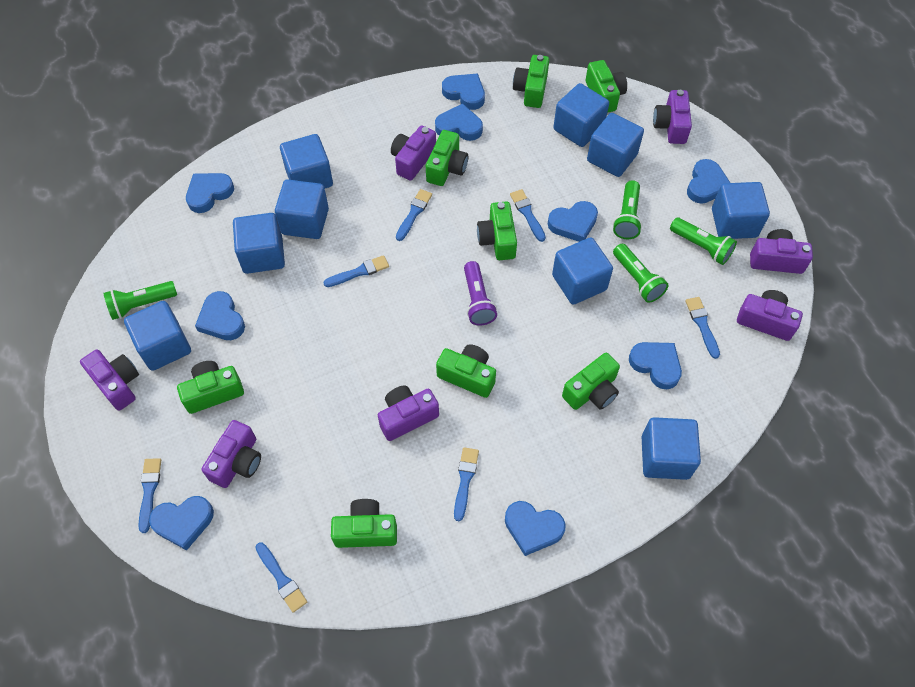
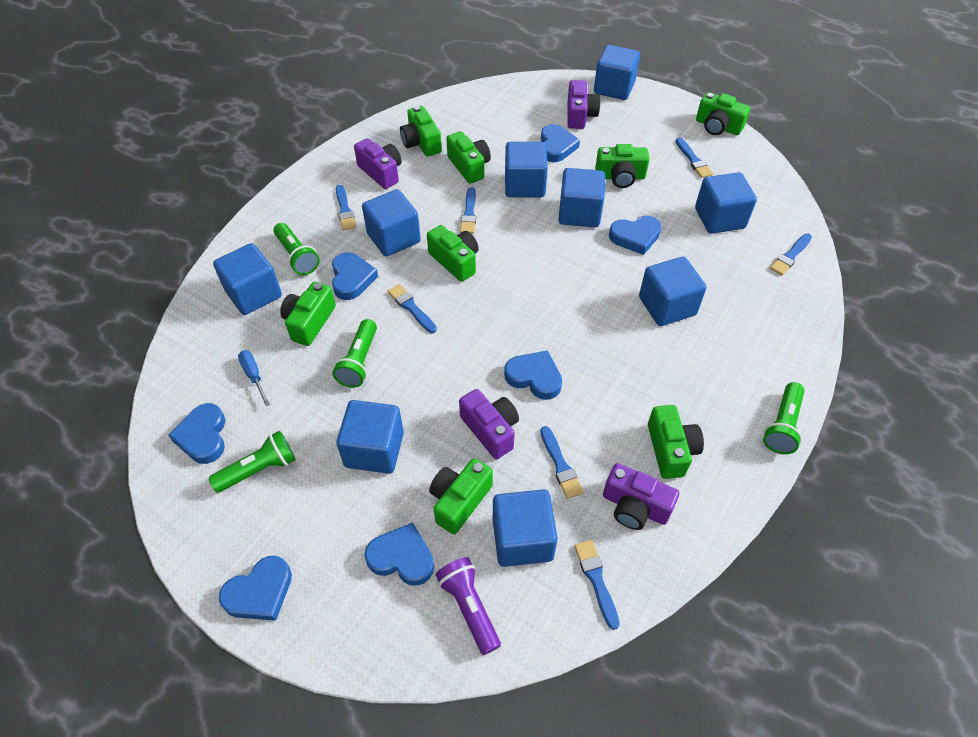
blue heart: 9 -> 7
blue screwdriver: 0 -> 1
purple camera: 7 -> 4

